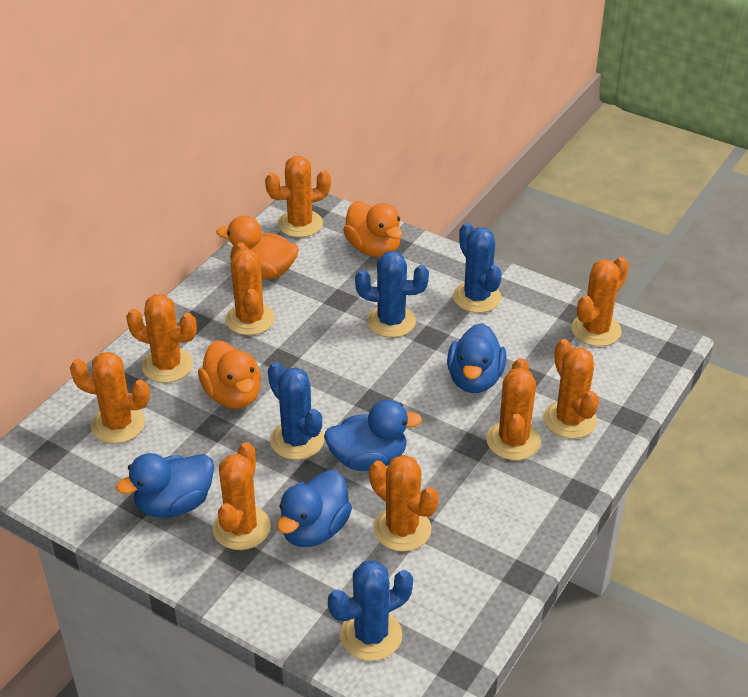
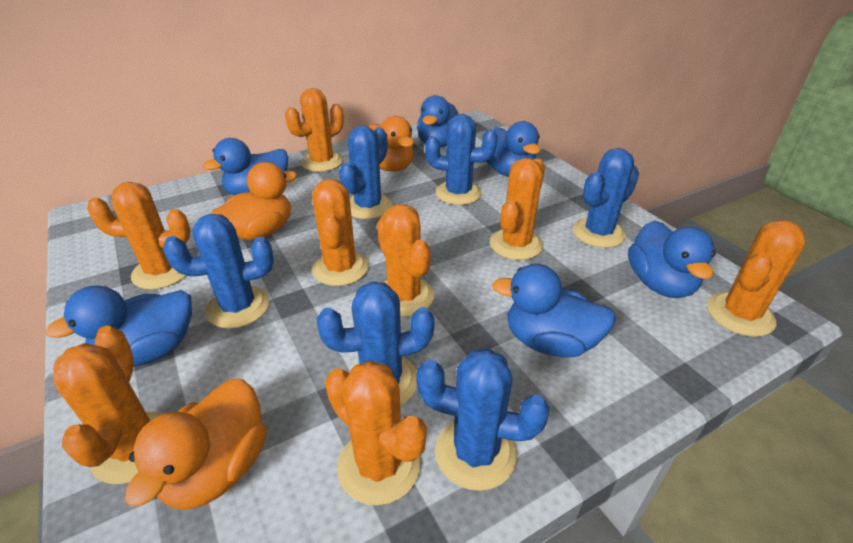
blue cactus: 4 -> 6
blue duck: 4 -> 6
orange cactus: 9 -> 8

